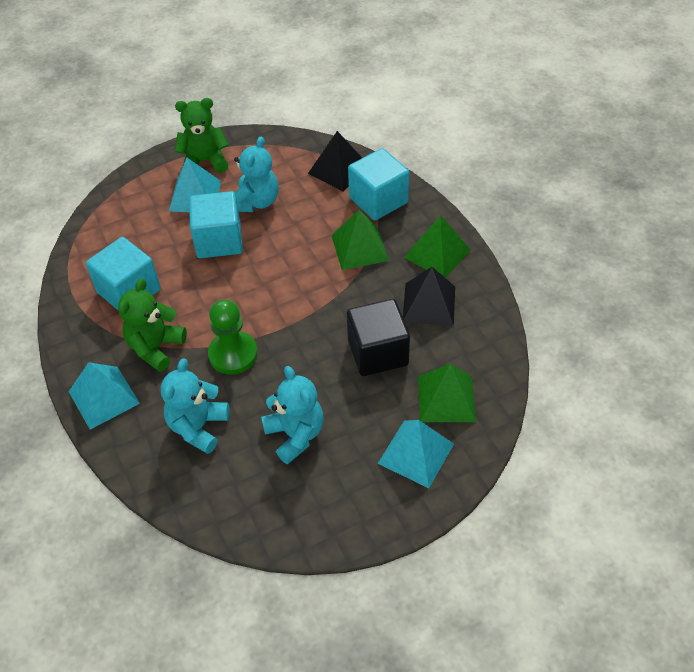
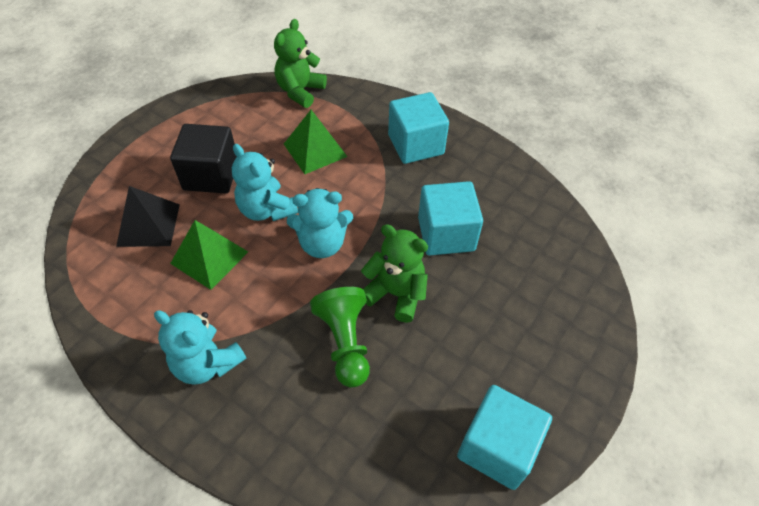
black pyramid: 2 -> 1
green pyramid: 3 -> 2
turquoise pyramid: 3 -> 0

